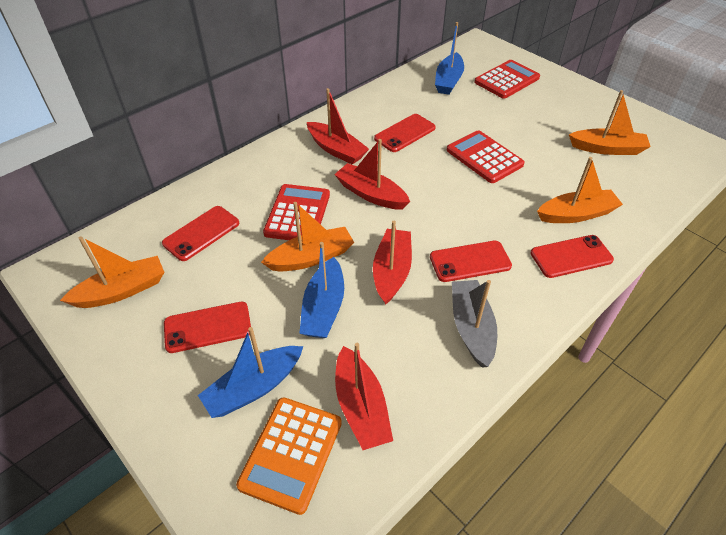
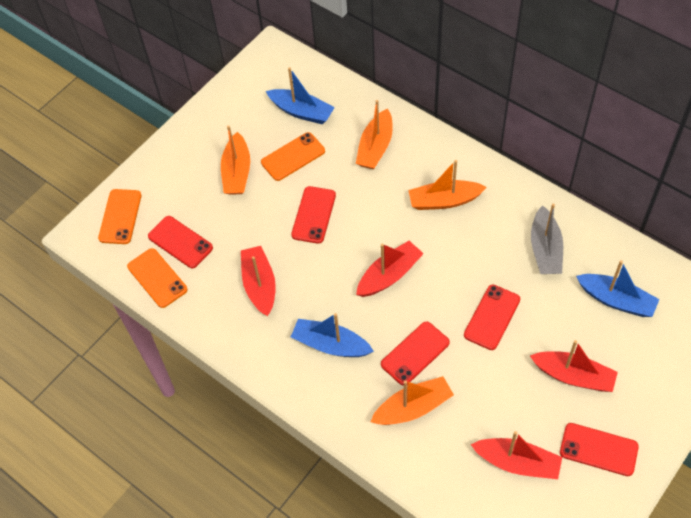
orange calculator: 1 -> 0
orange phone: 0 -> 3
red calculator: 3 -> 0

